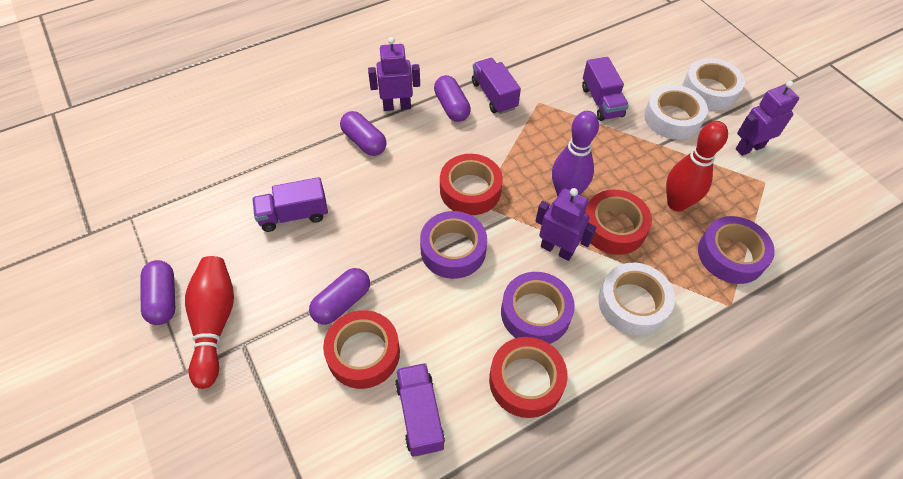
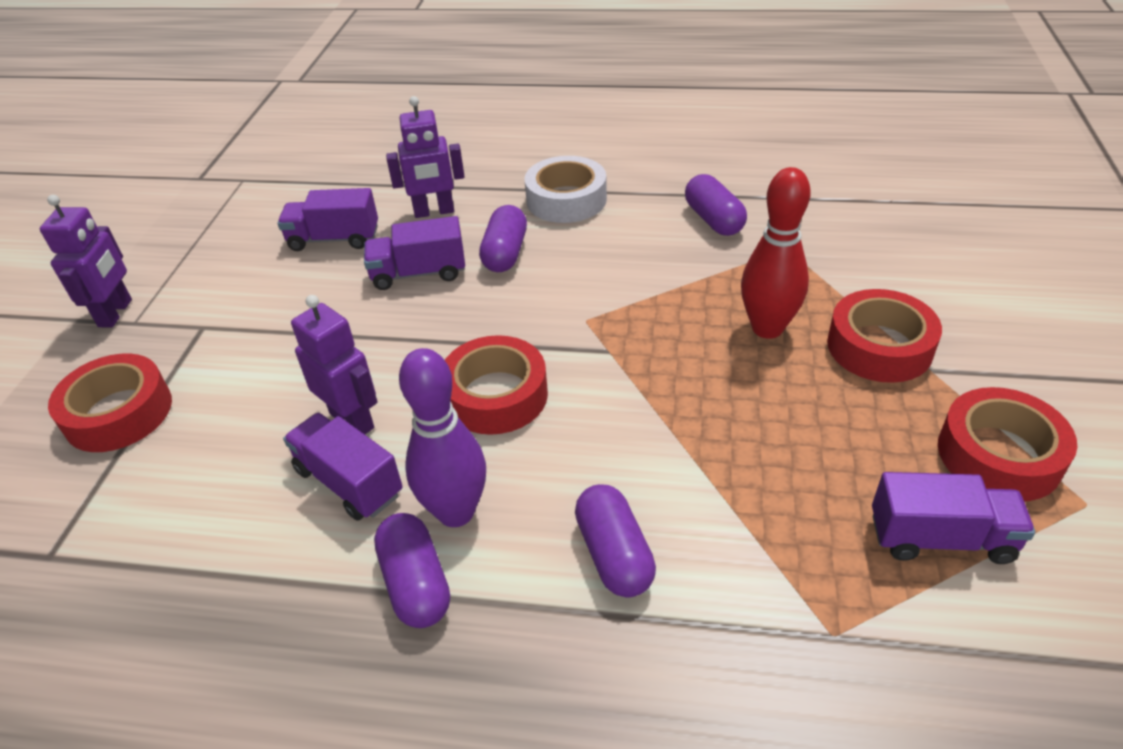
purple tape: 3 -> 0
red bowling pin: 2 -> 1
white tape: 3 -> 1

